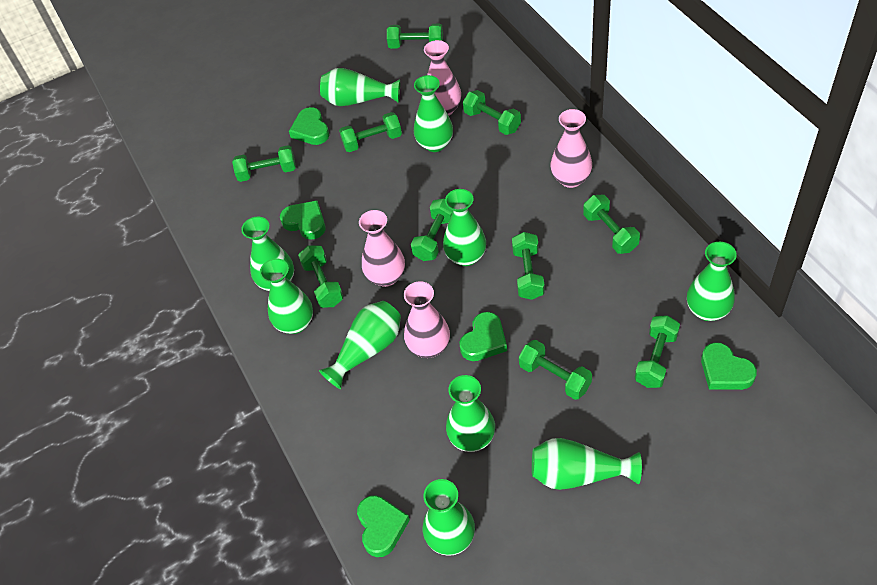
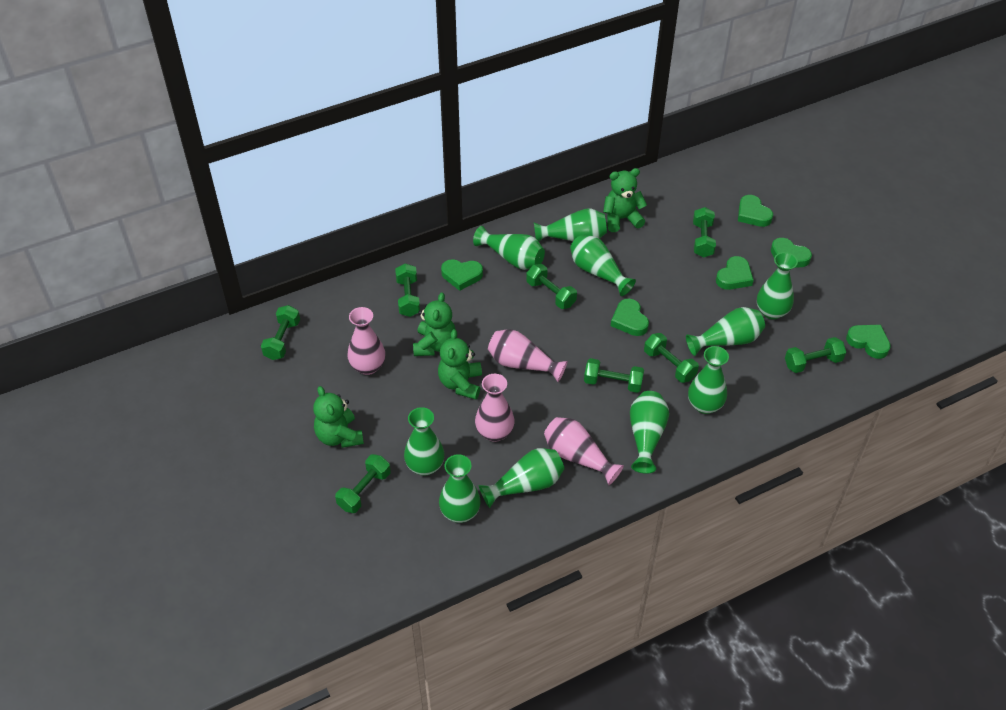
green dumbbell: 10 -> 8
green heart: 5 -> 6
green teddy bear: 0 -> 4

